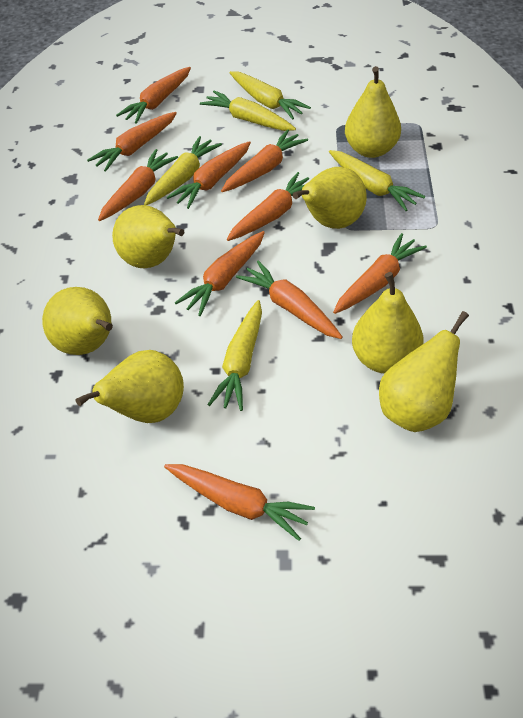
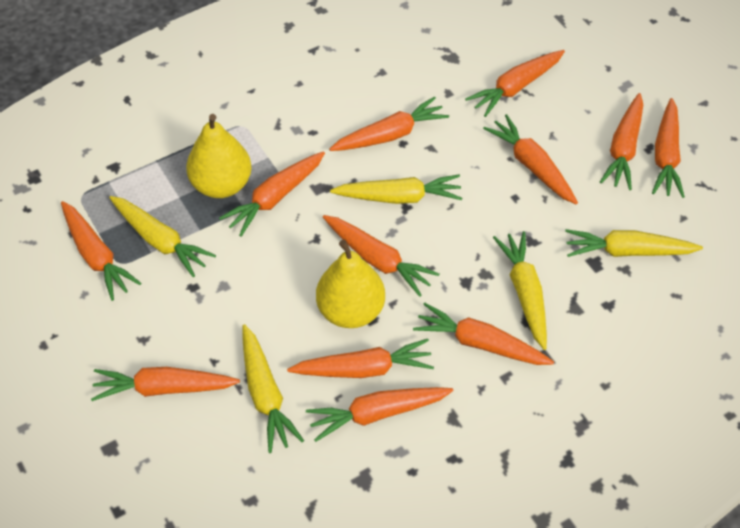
orange carrot: 10 -> 12
yellow pear: 7 -> 2

